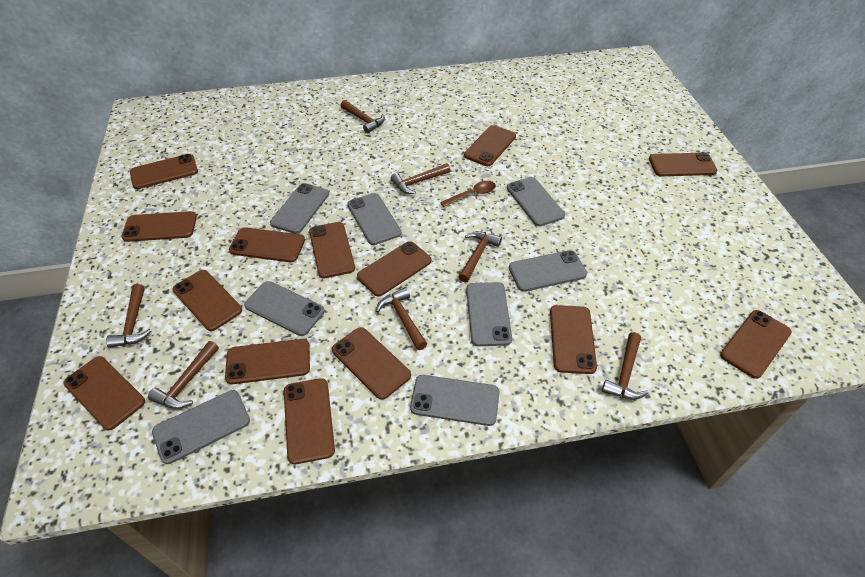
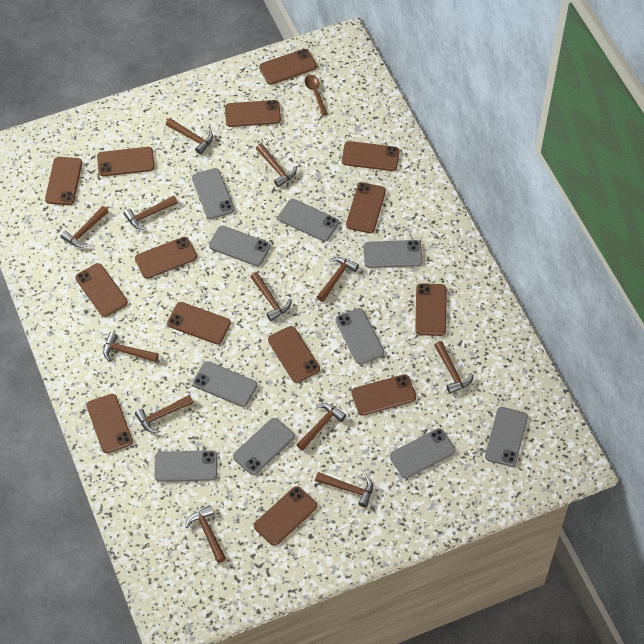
brown hammer: 7 -> 12
grey phone: 8 -> 10

